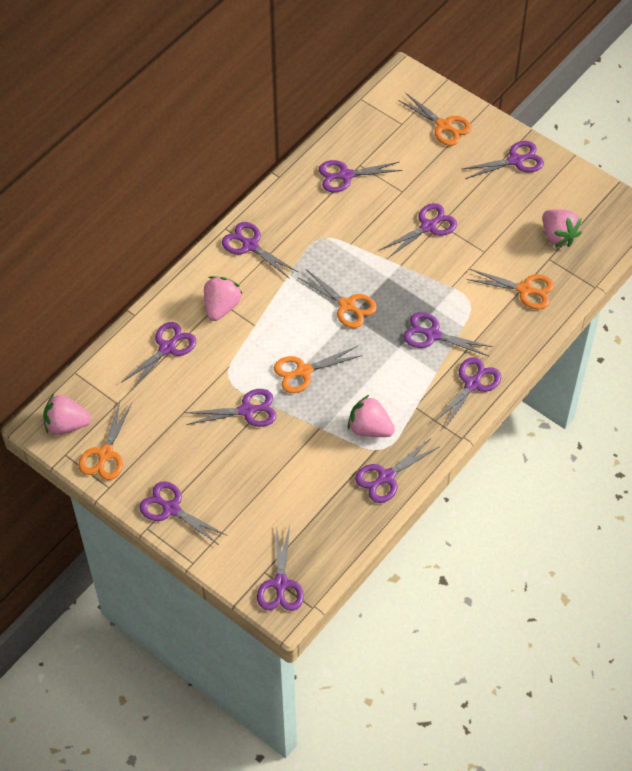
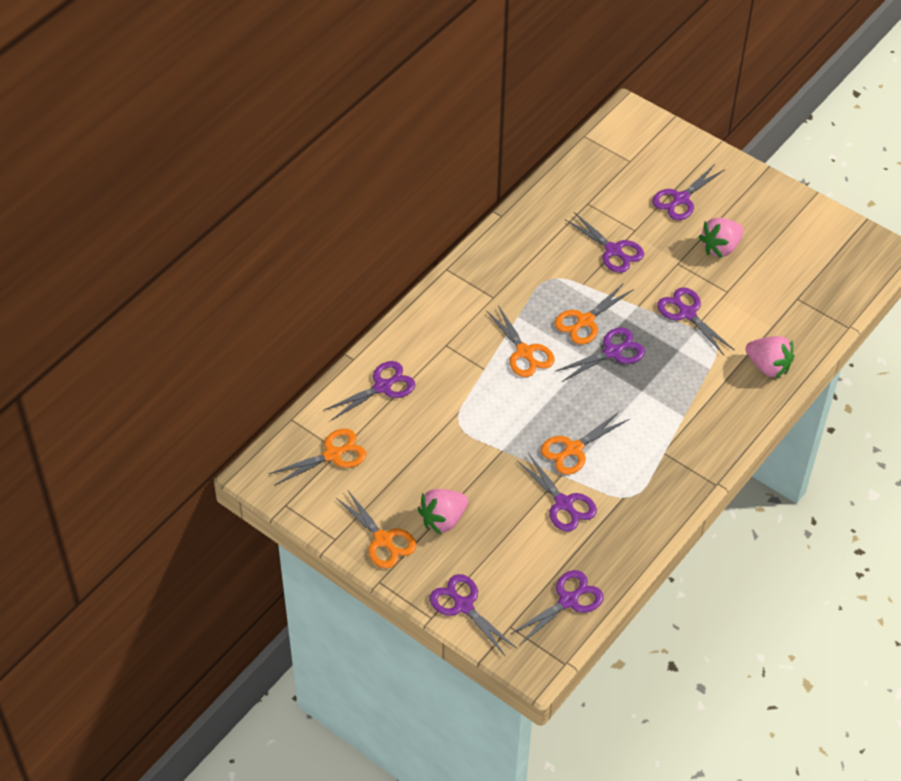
pink strawberry: 4 -> 3
purple scissors: 11 -> 8

